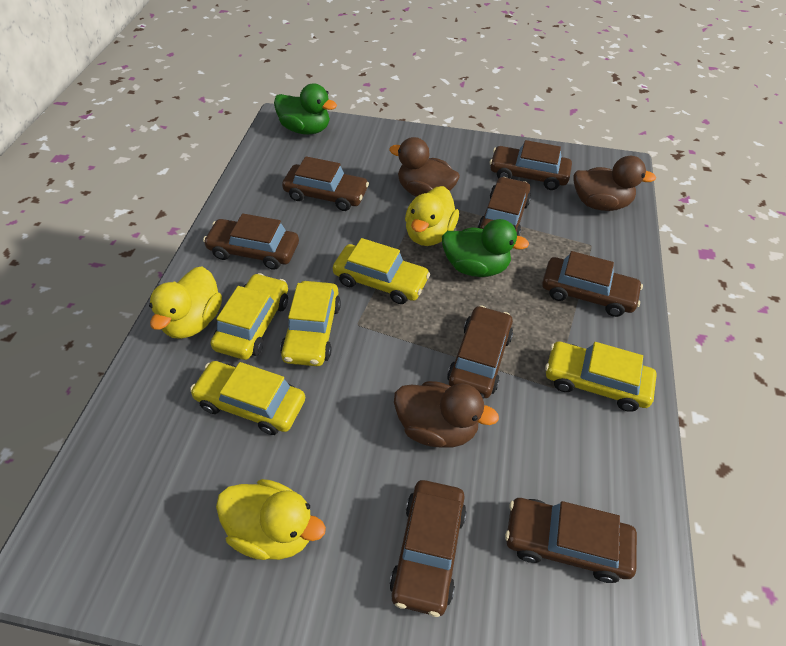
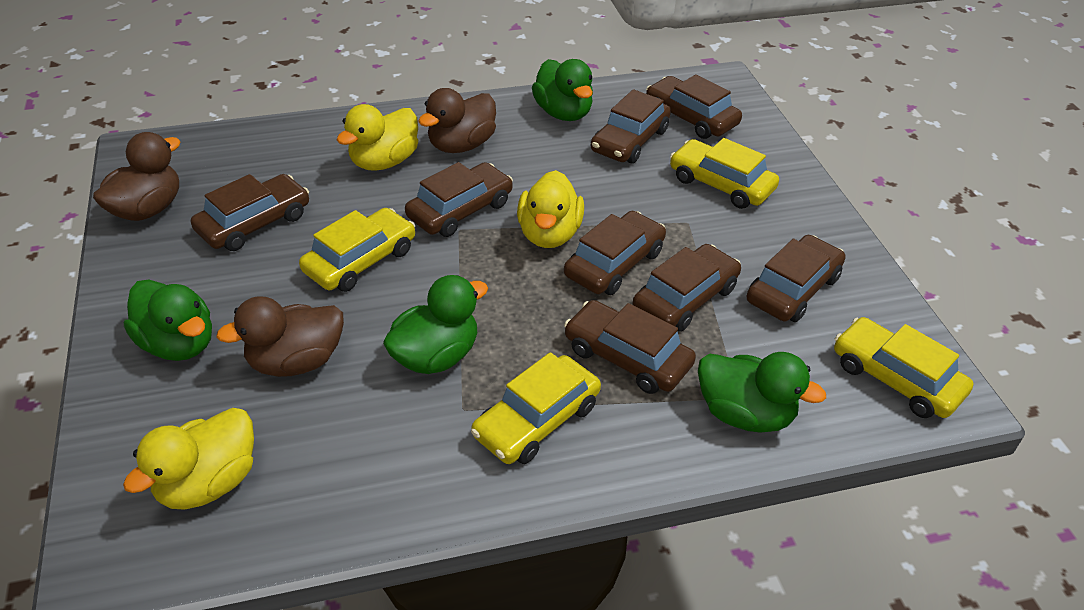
green duck: 2 -> 4
yellow car: 5 -> 4

